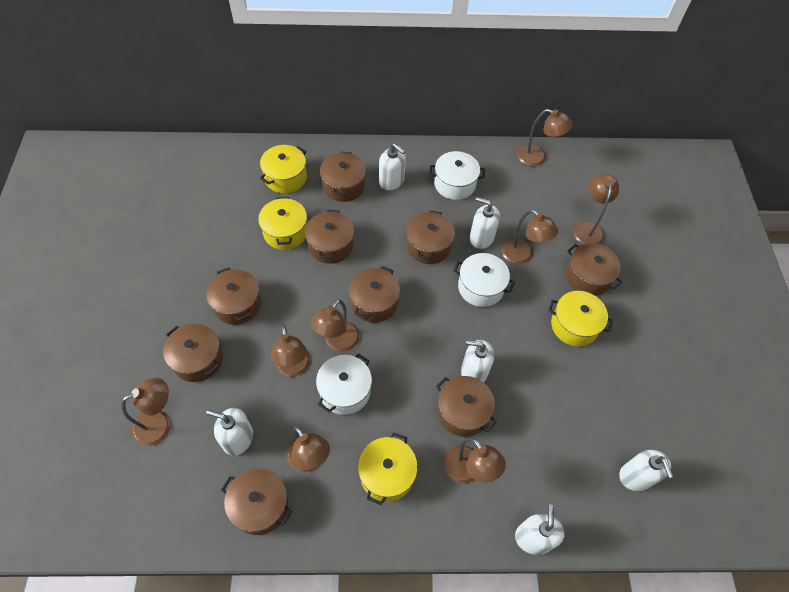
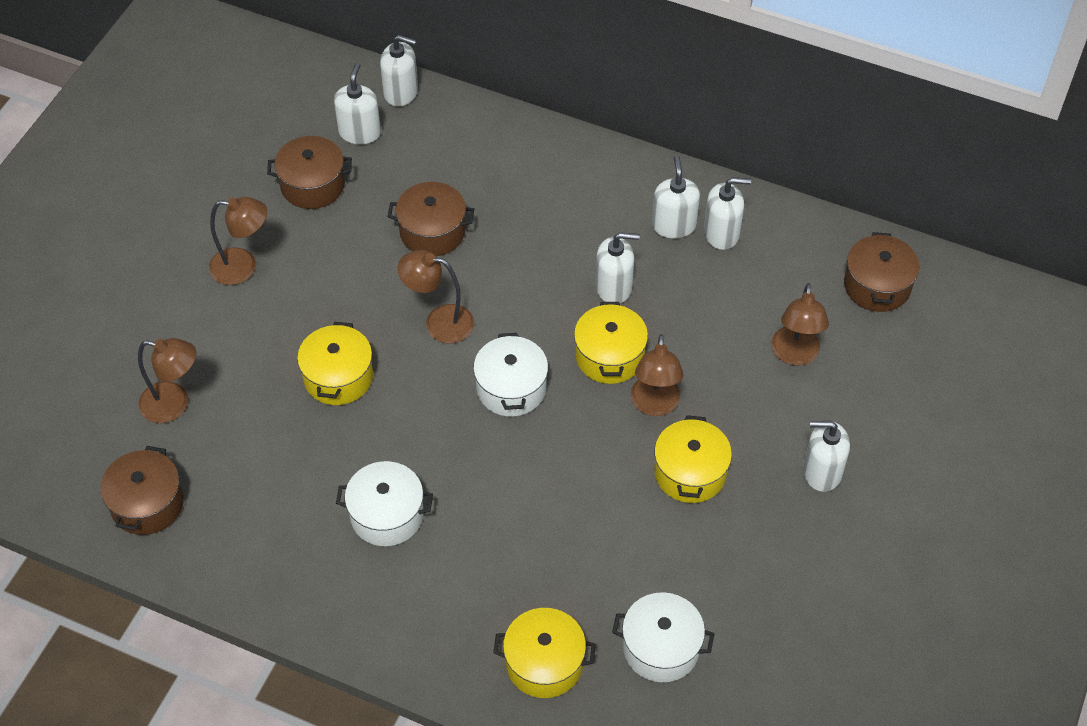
brown lamp: 8 -> 5
brown pot: 9 -> 4

